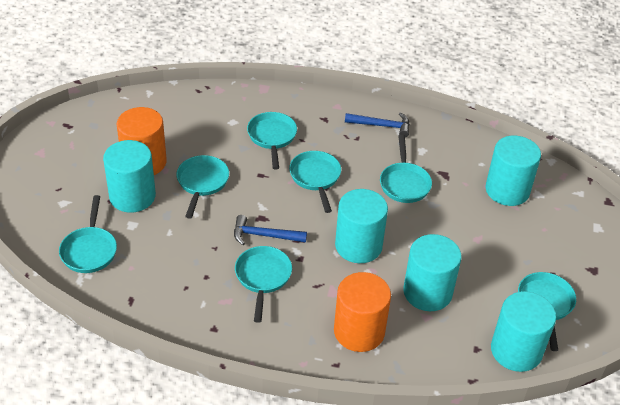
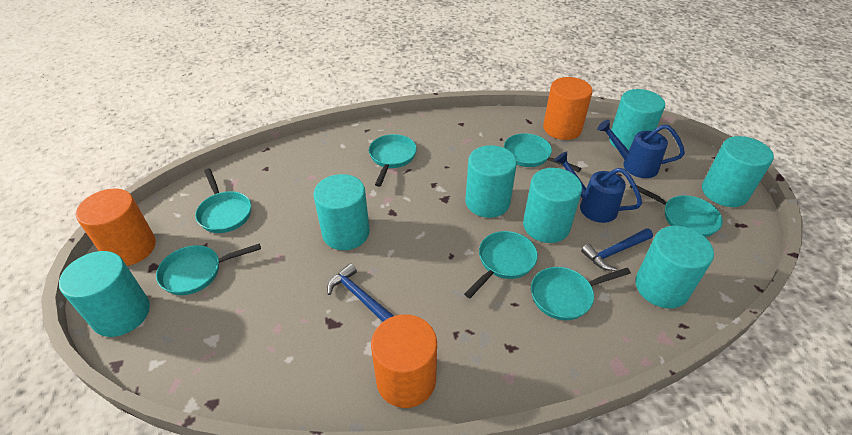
blue watering can: 0 -> 2
orange cylinder: 2 -> 3
turquoise cylinder: 5 -> 7

